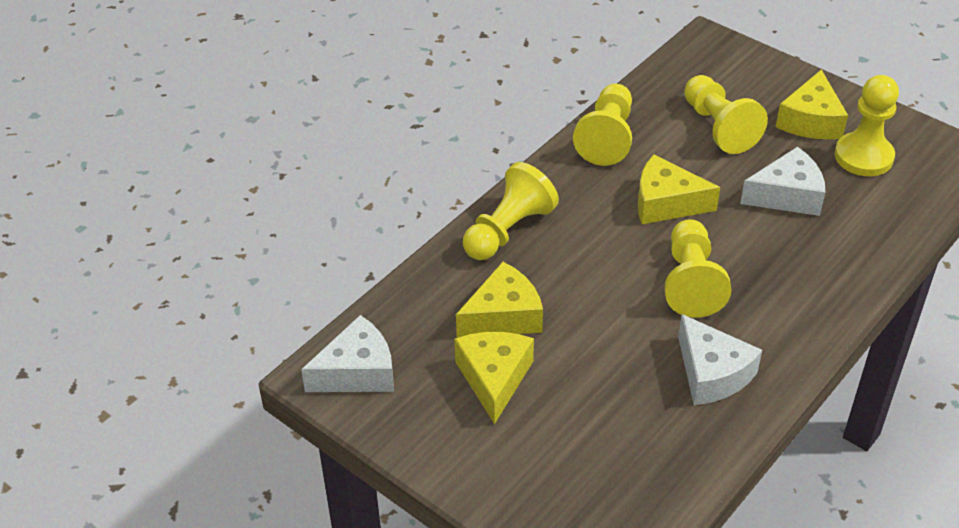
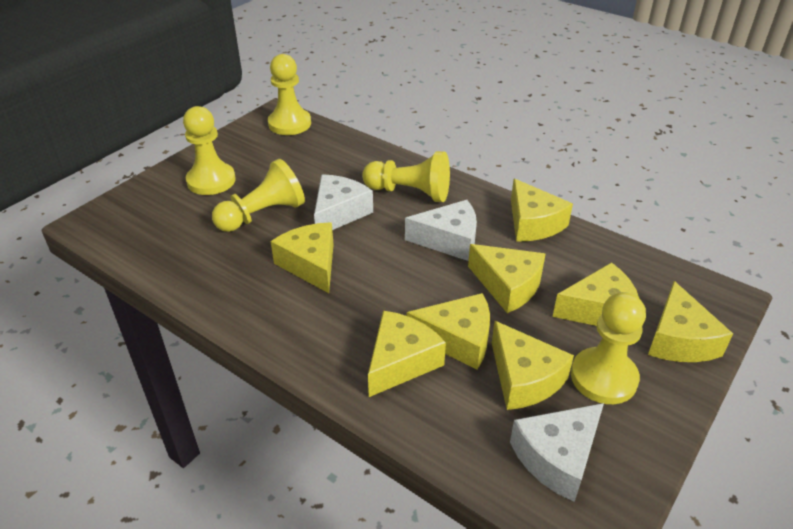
yellow cheese: 4 -> 8

